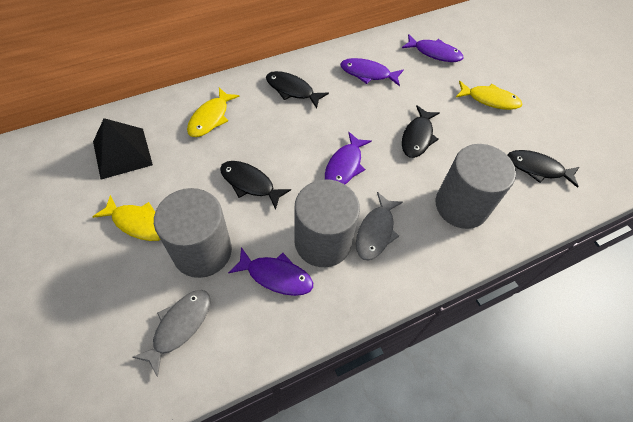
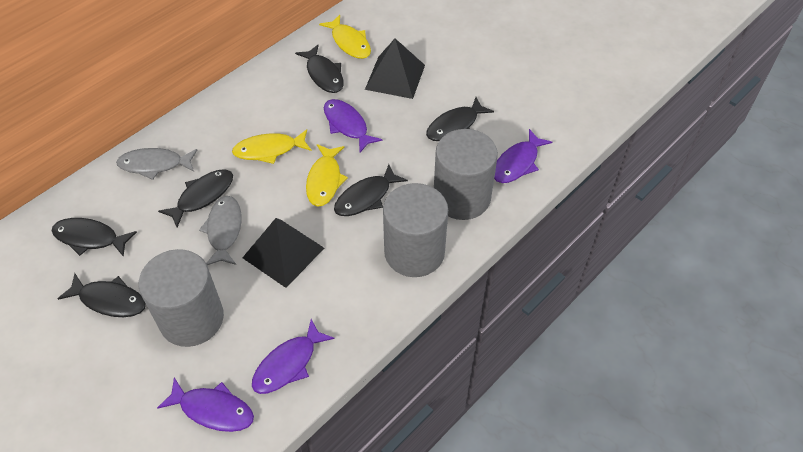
black fish: 4 -> 6
black pyramid: 1 -> 2

